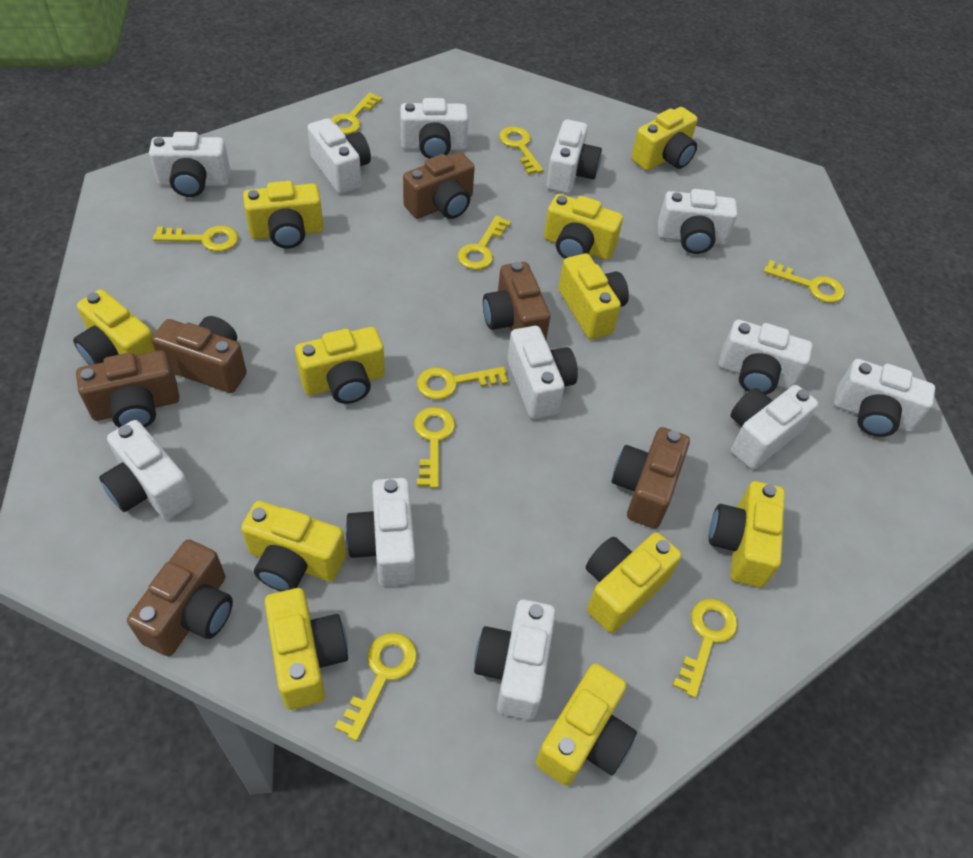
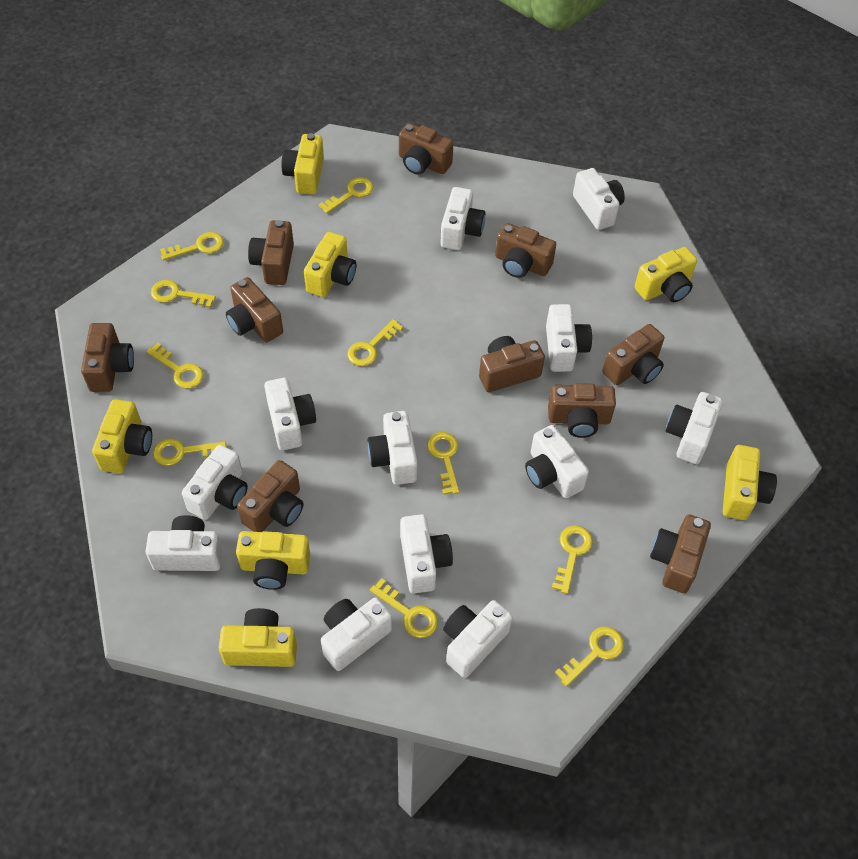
brown camera: 6 -> 10
yellow camera: 11 -> 7
yellow key: 9 -> 10

